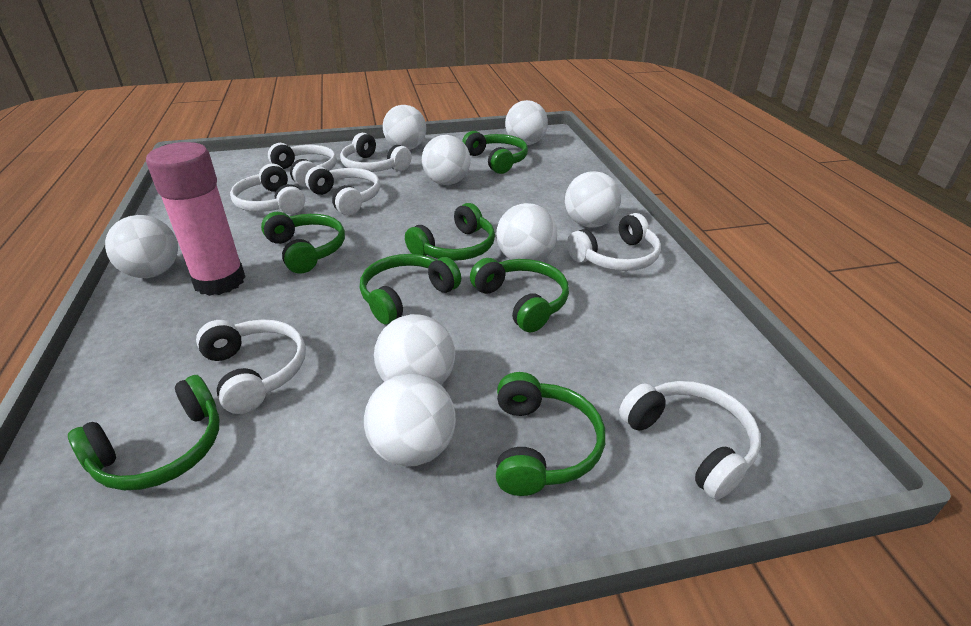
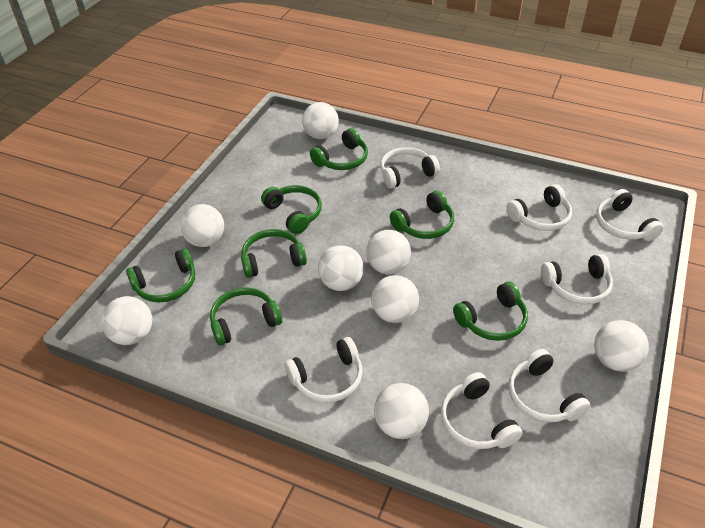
pink glue stick: 1 -> 0

